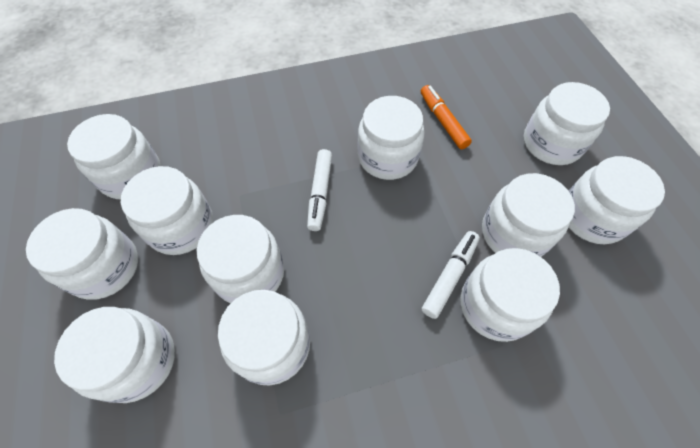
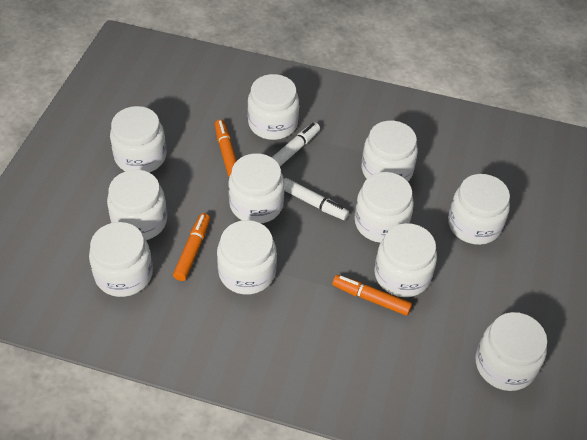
orange marker: 1 -> 3

